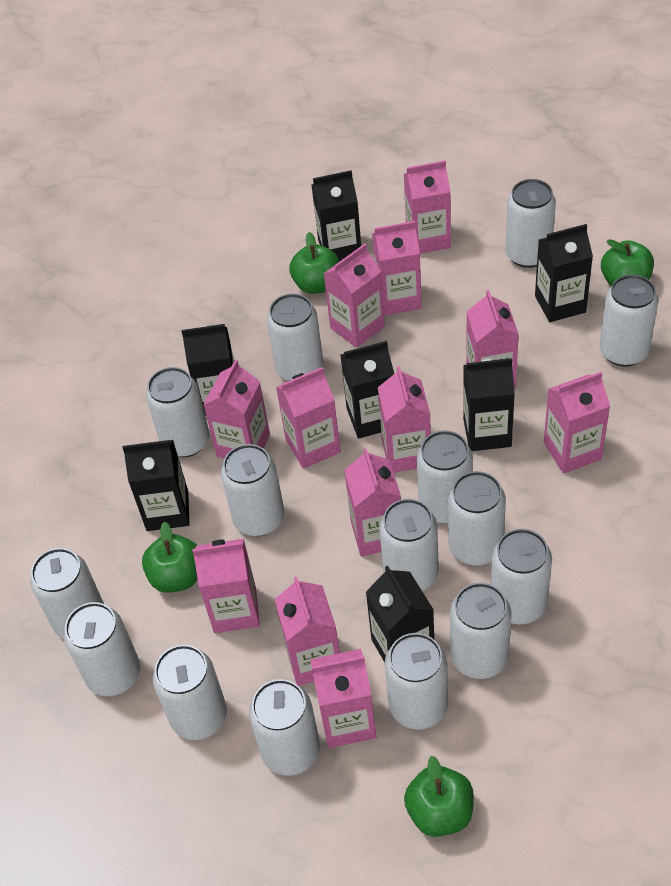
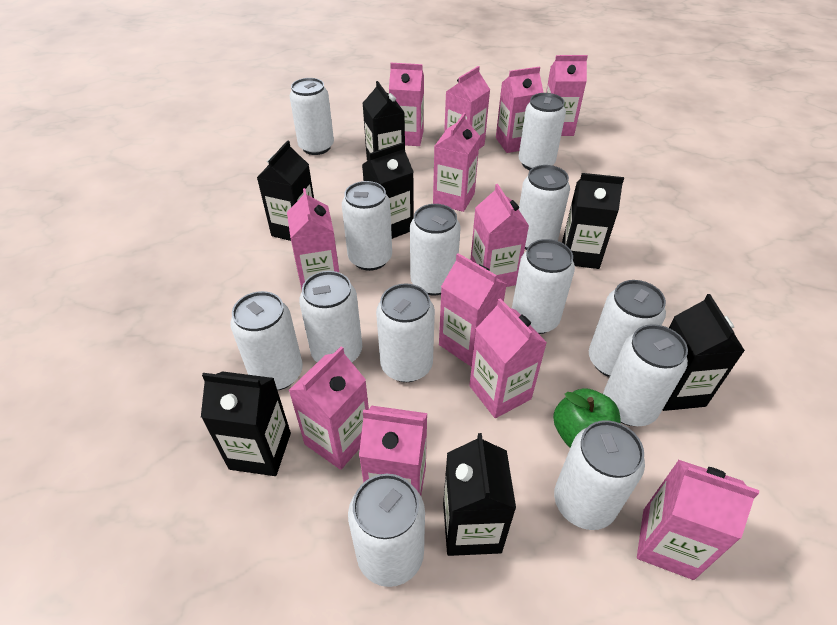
green apple: 4 -> 1
white can: 15 -> 13

